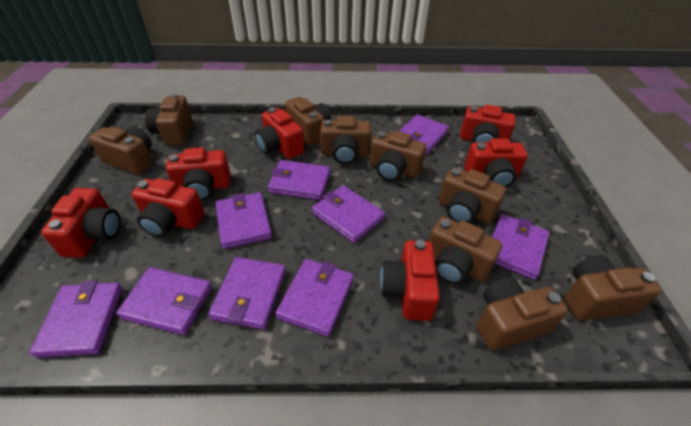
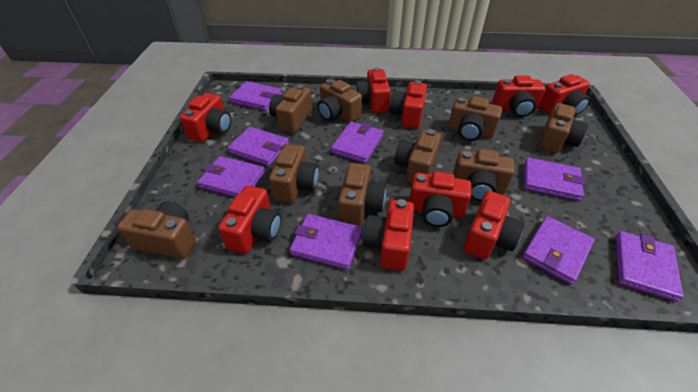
purple wallet: 9 -> 8
red camera: 7 -> 9

